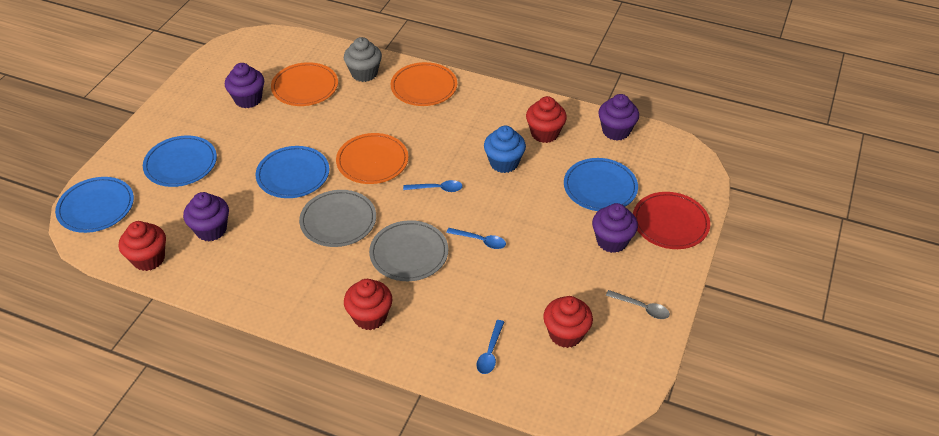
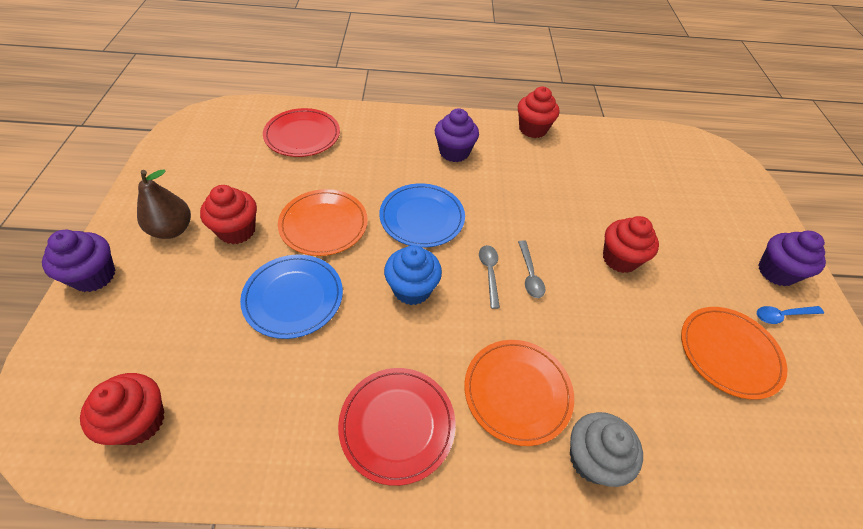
blue plate: 4 -> 2
blue spoon: 3 -> 1
brown pear: 0 -> 1
grey plate: 2 -> 0
grey spoon: 1 -> 2
purple cupcake: 4 -> 3
red plate: 1 -> 2

